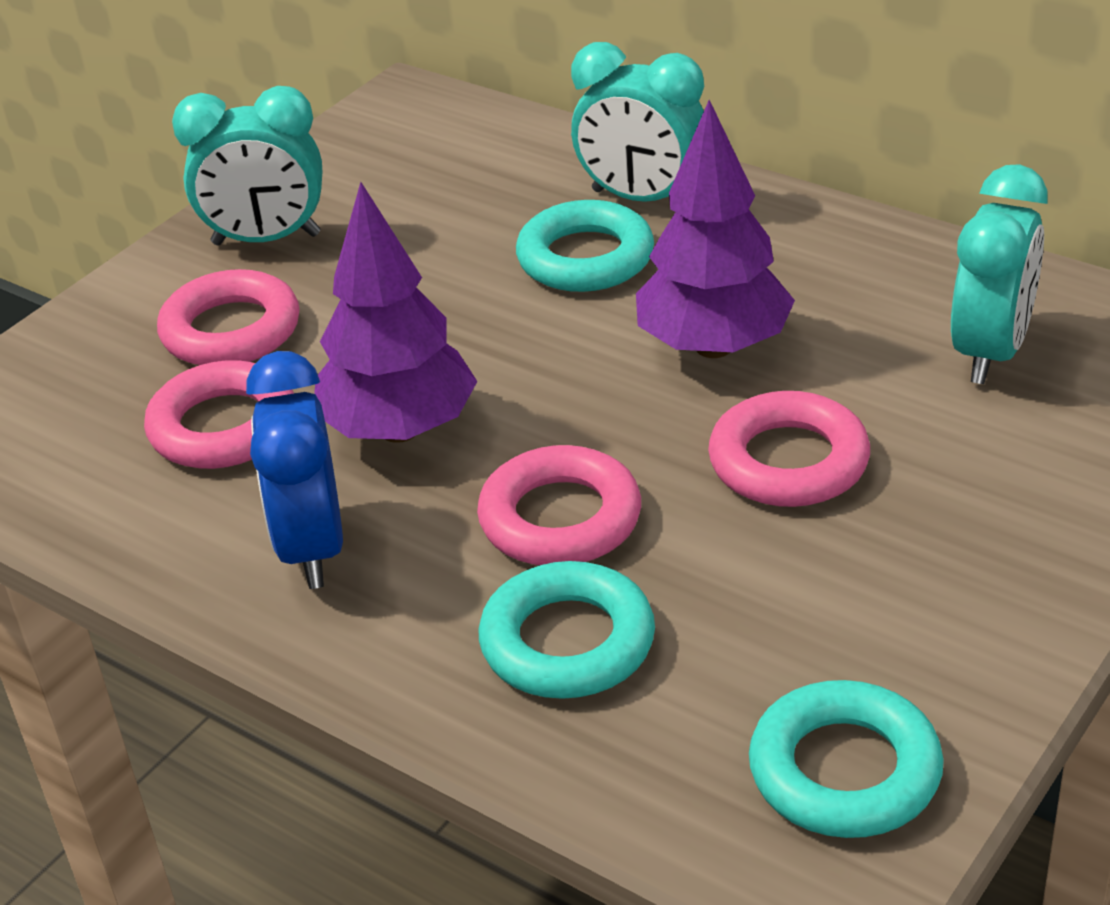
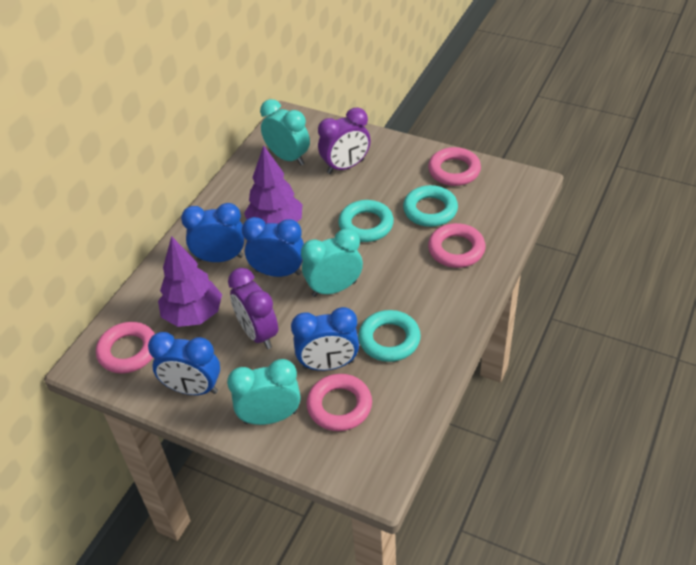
blue clock: 1 -> 4
purple clock: 0 -> 2

